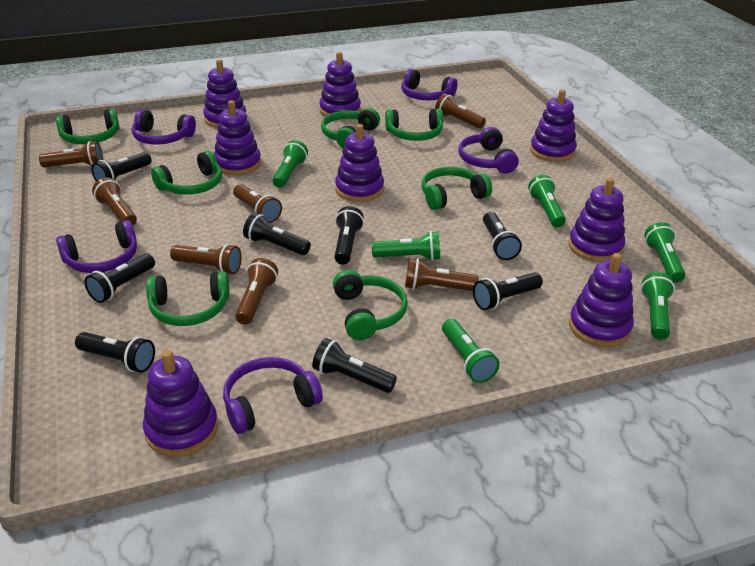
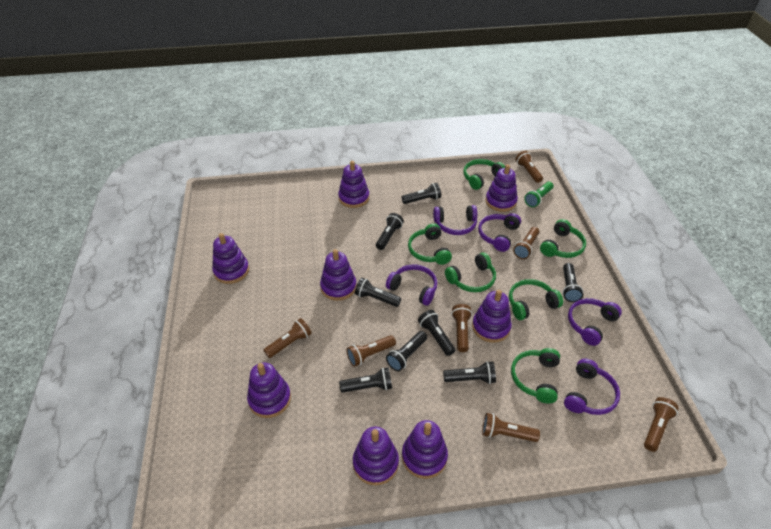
green flashlight: 6 -> 1
green headphones: 7 -> 6

